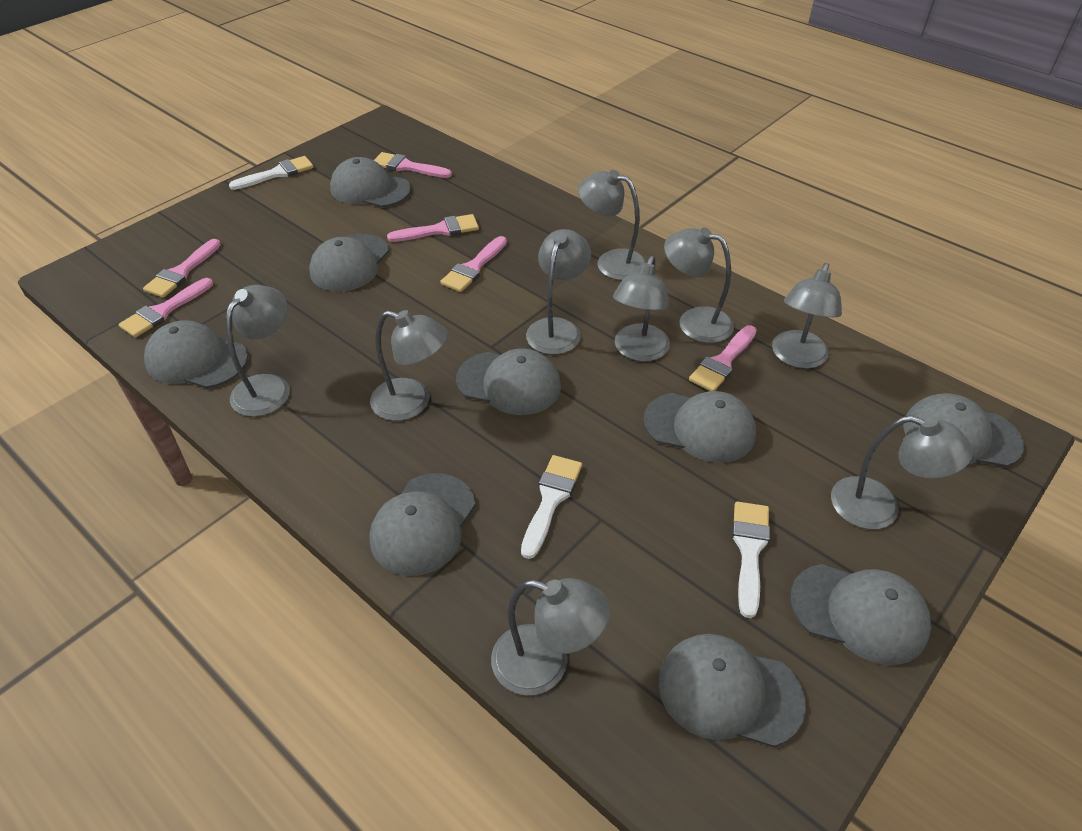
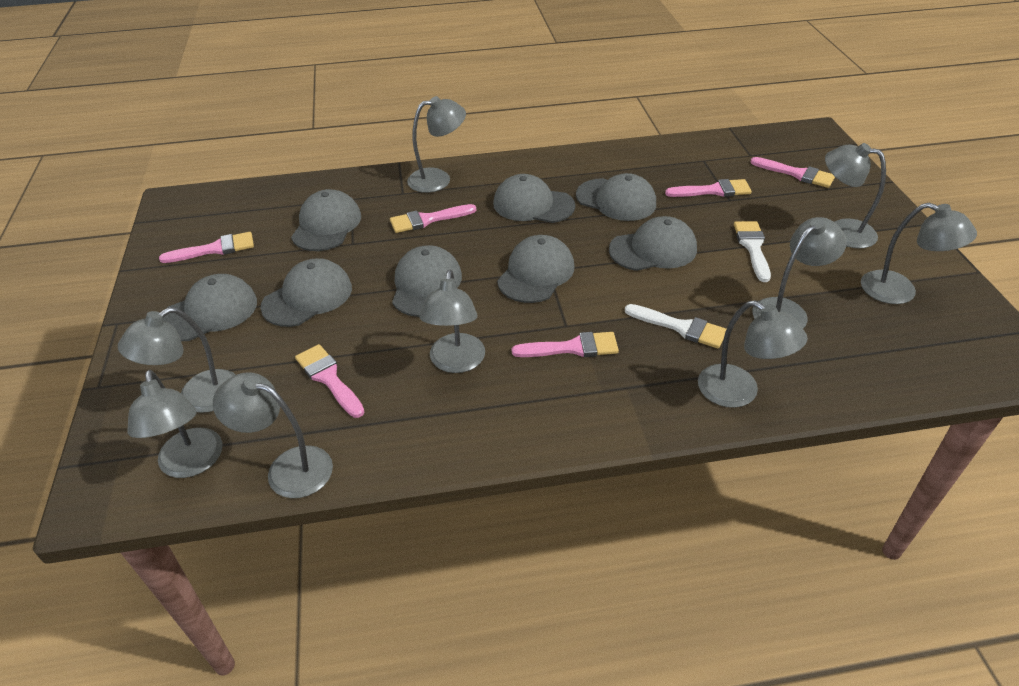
grey cap: 9 -> 8
white brush: 3 -> 2

